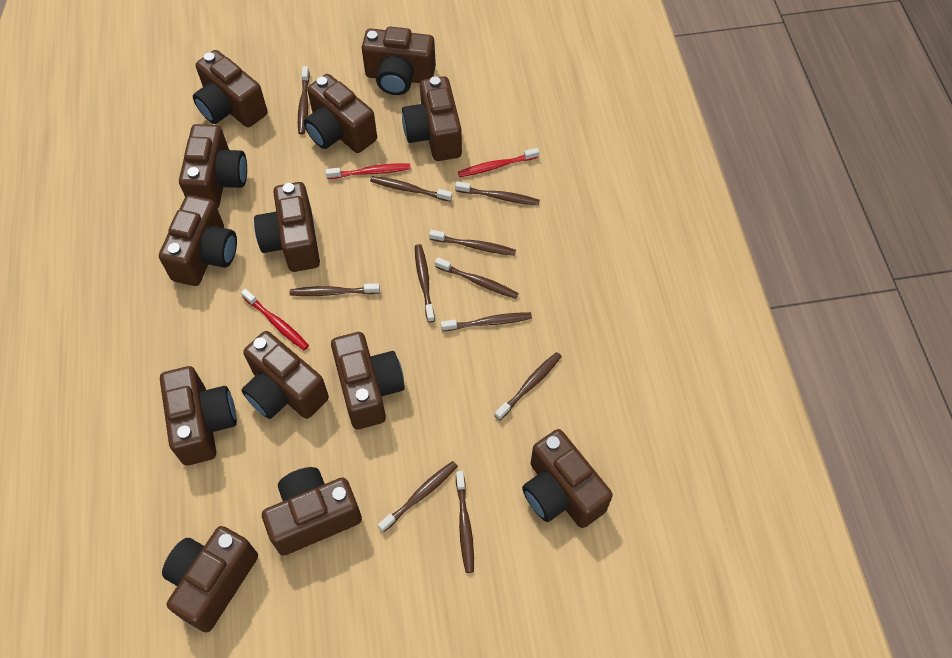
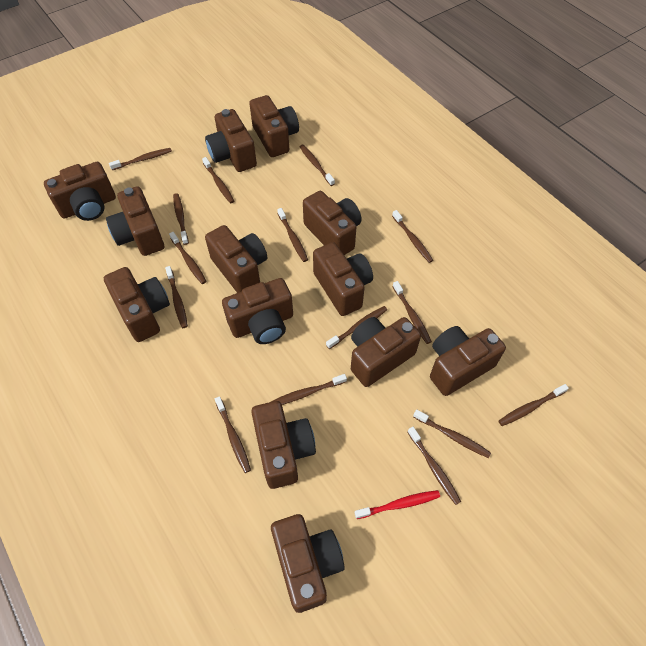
brown toothbrush: 11 -> 15
red toothbrush: 3 -> 1

